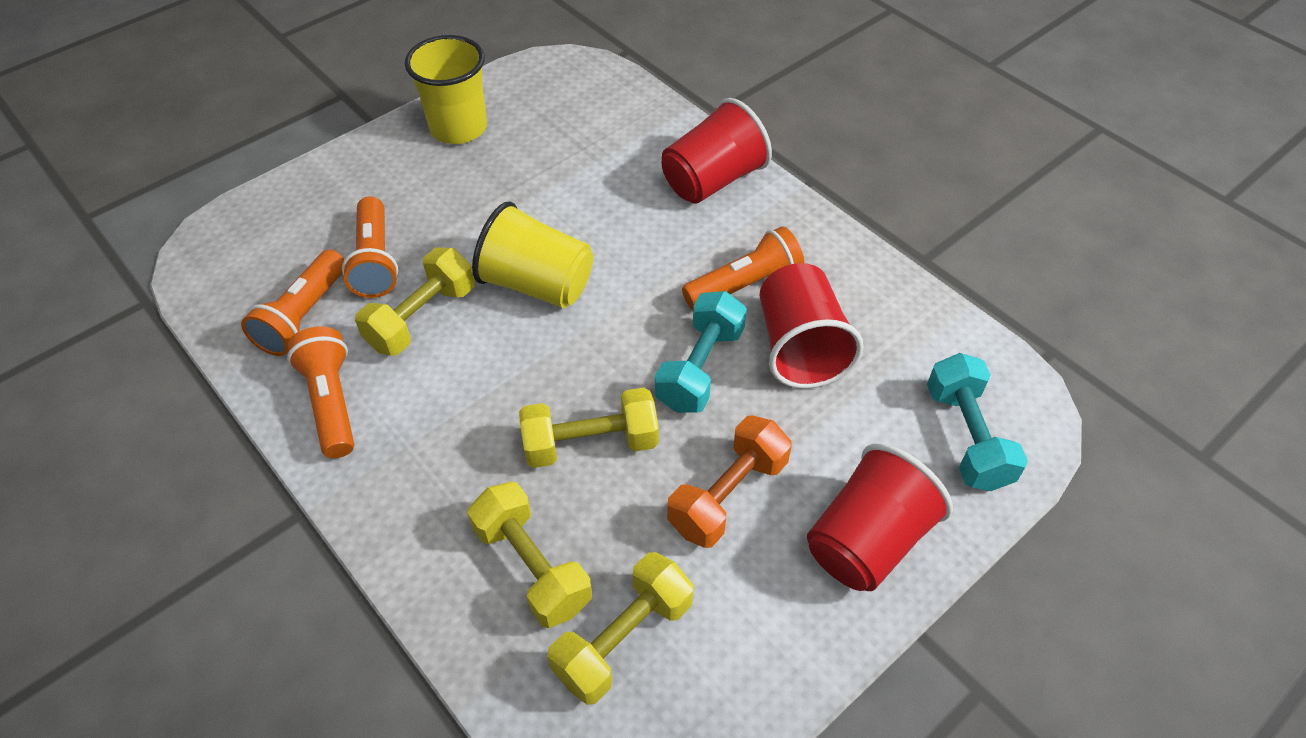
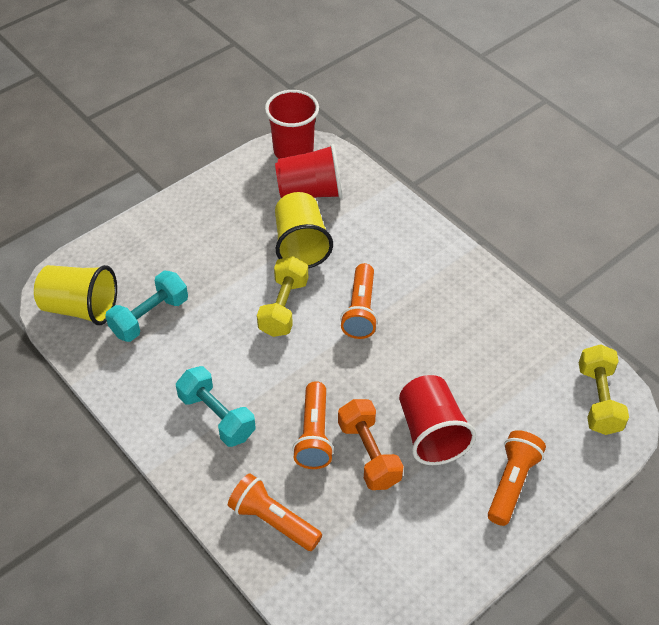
yellow dumbbell: 4 -> 2

